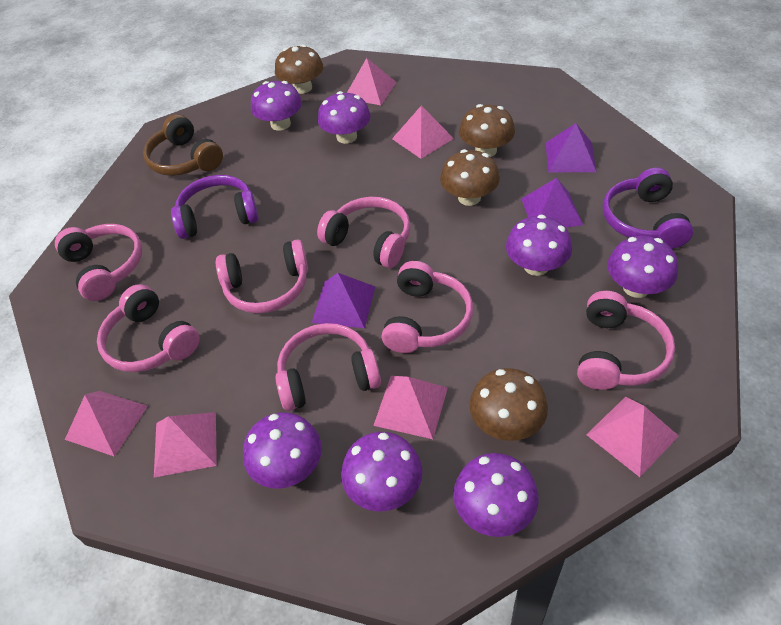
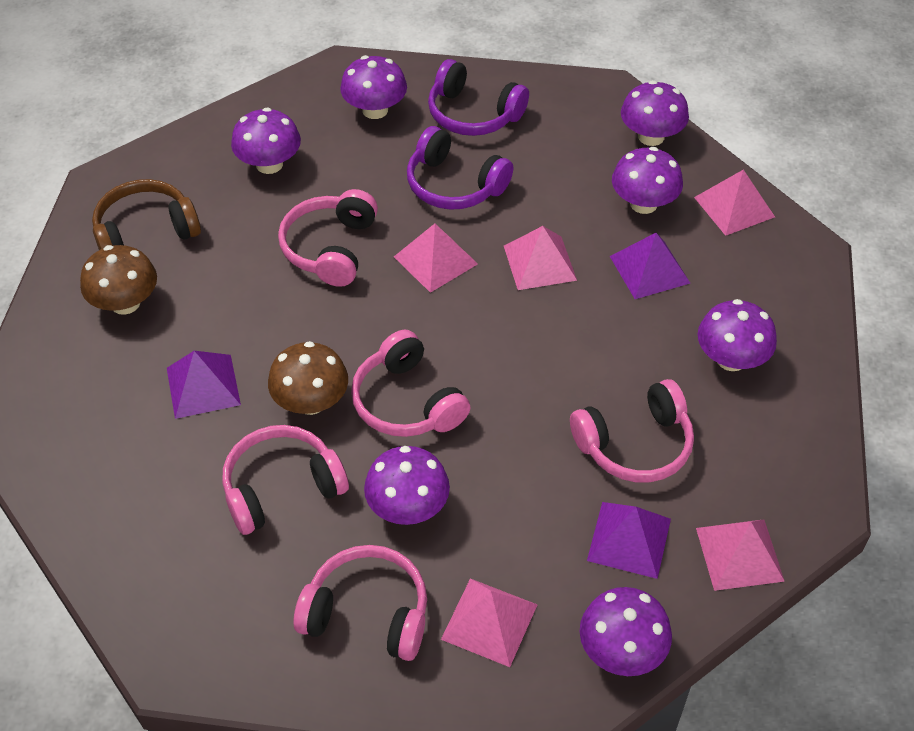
brown mushroom: 4 -> 2
pink headphones: 7 -> 5
pink pyramid: 6 -> 5

